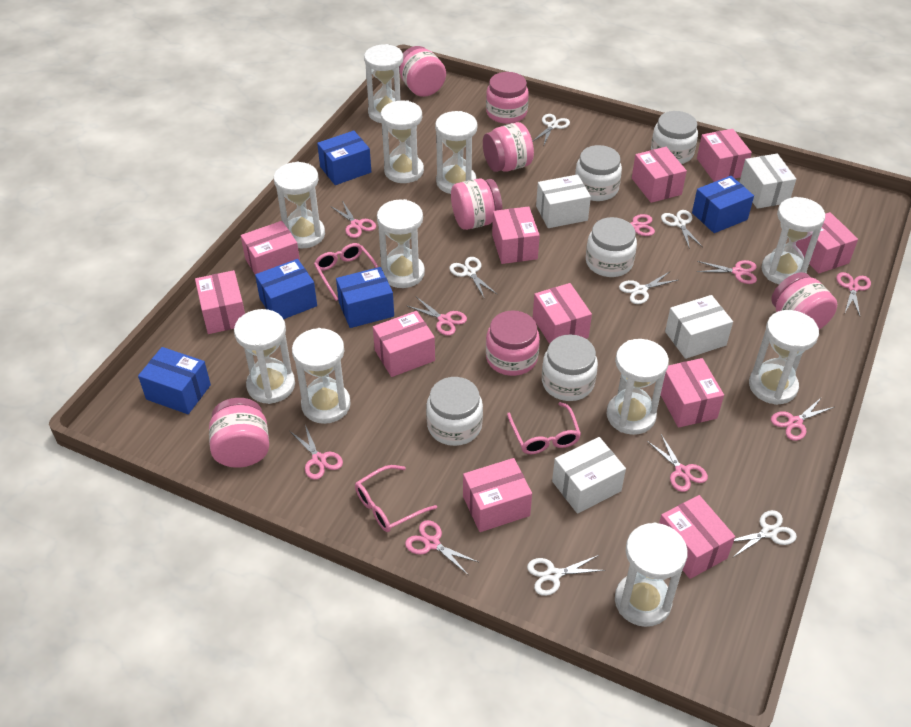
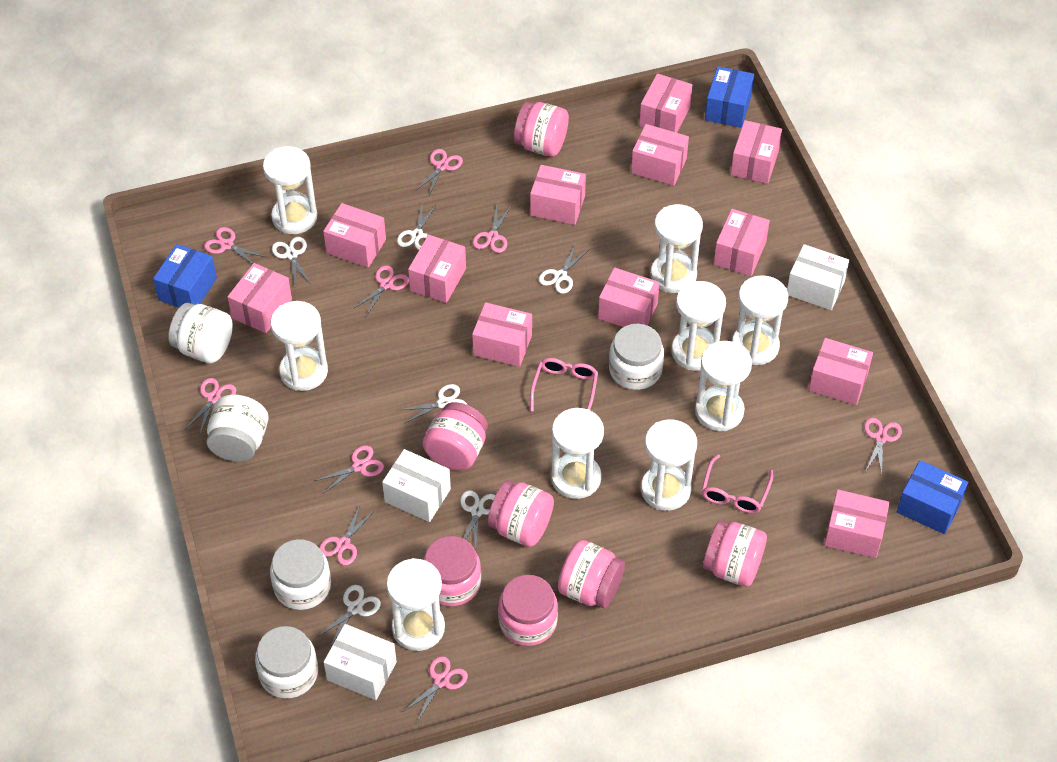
blue box: 5 -> 3
pink box: 11 -> 12
pink glasses: 3 -> 2
white box: 4 -> 3
white hourglass: 11 -> 9

